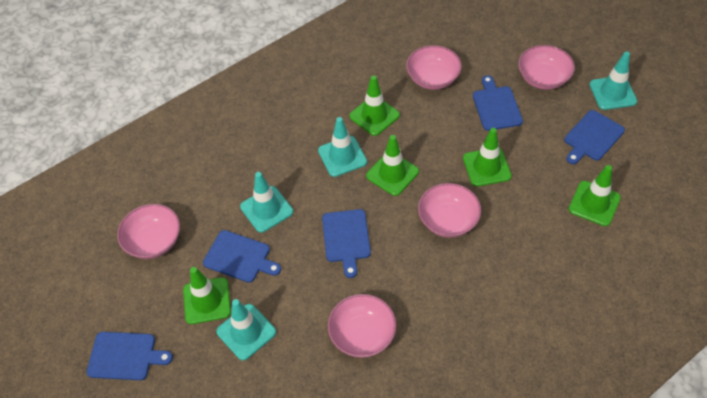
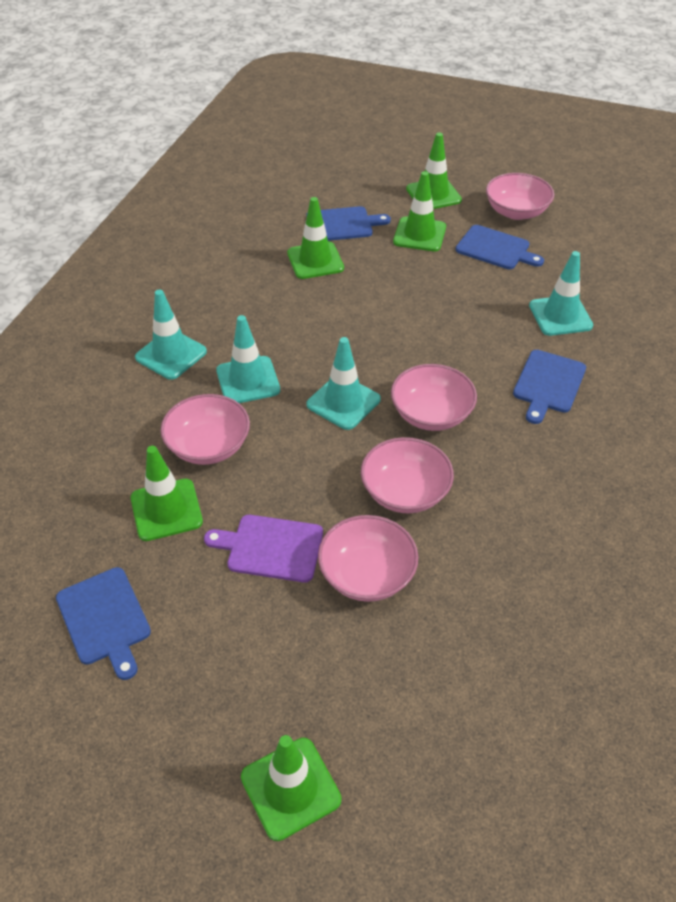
blue cutting board: 5 -> 4
purple cutting board: 0 -> 1

